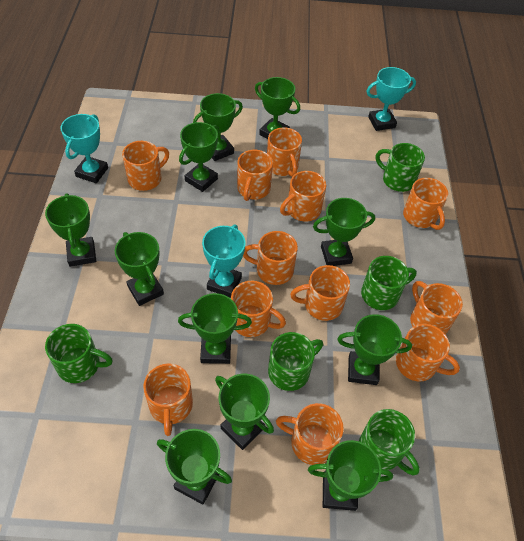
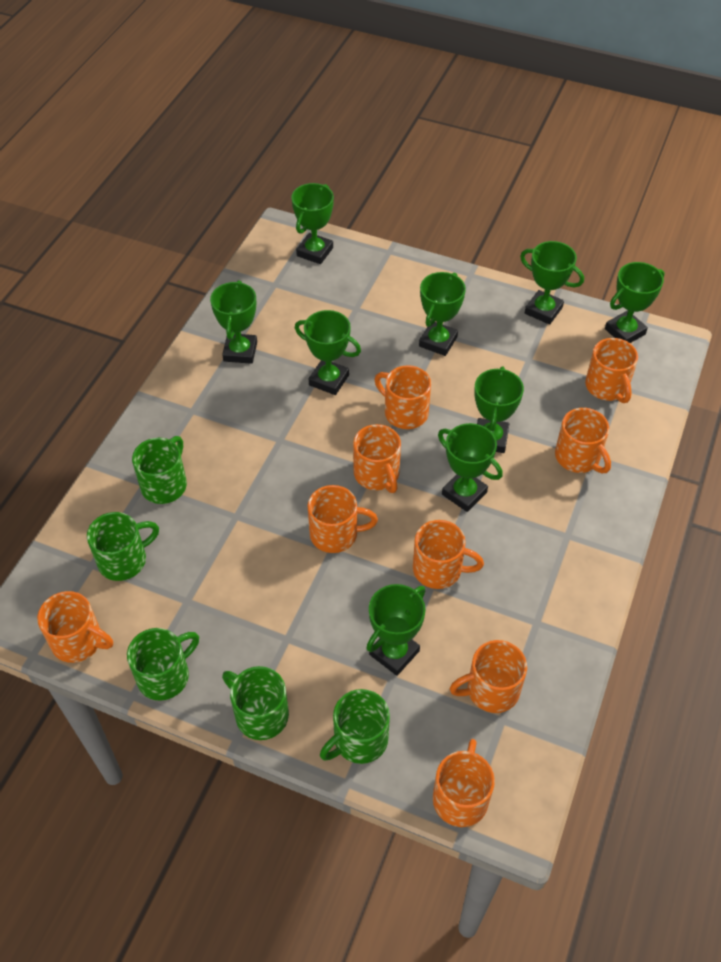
green trophy: 11 -> 9
orange mug: 12 -> 9
turquoise trophy: 3 -> 0

